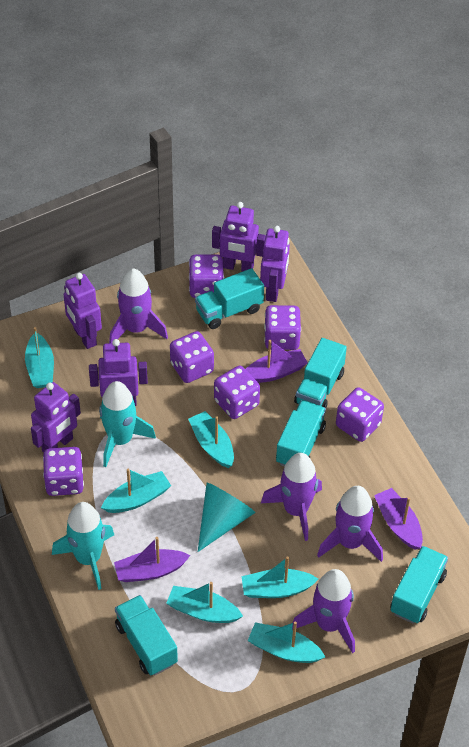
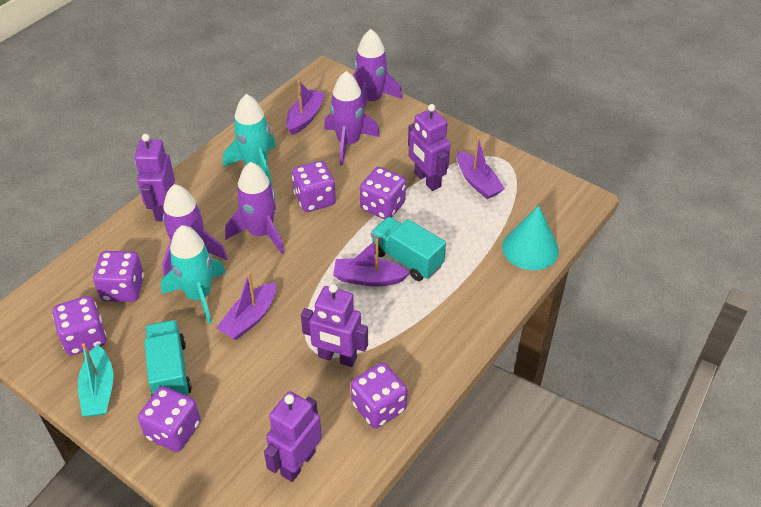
purple boat: 3 -> 4
purple robot: 5 -> 4
turquoise boat: 6 -> 1
turquoise truck: 5 -> 2

